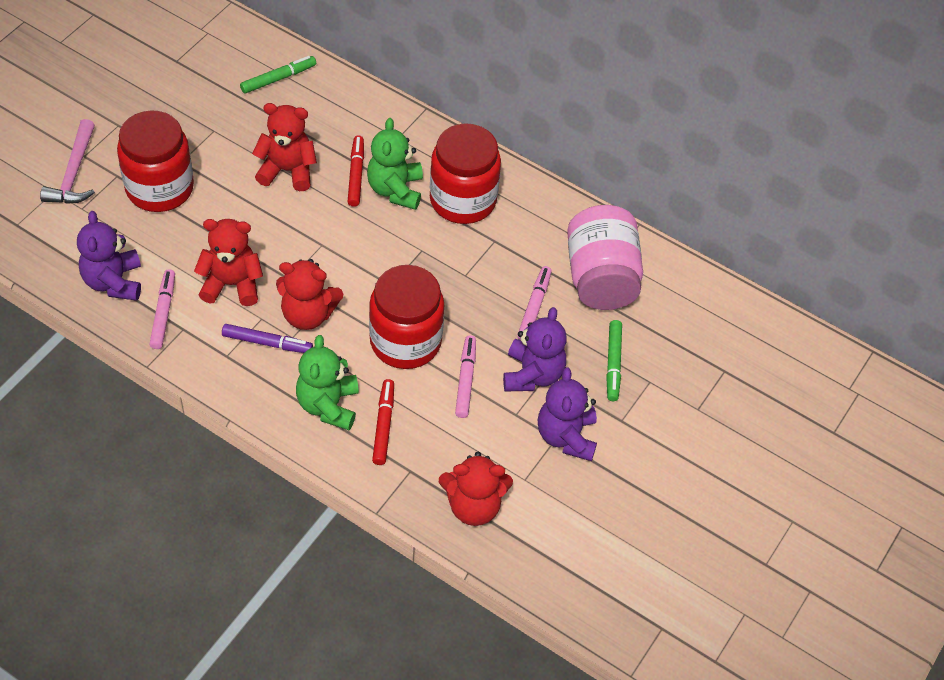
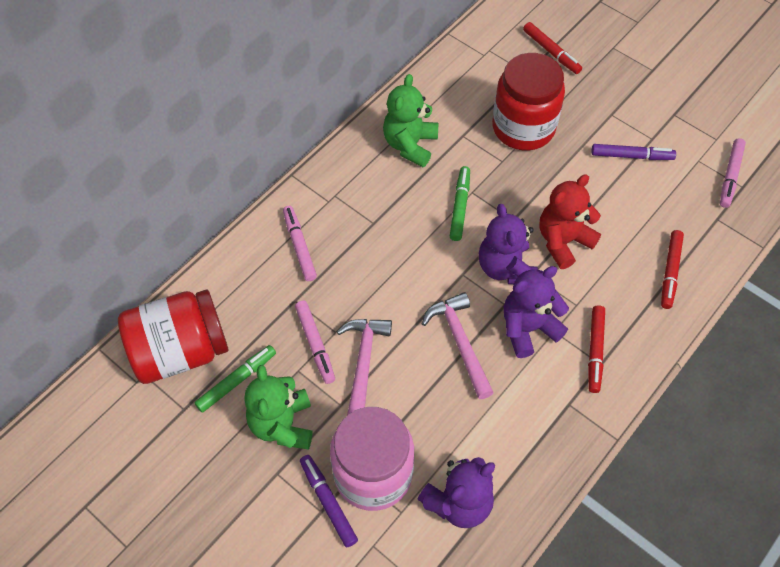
pink hammer: 1 -> 2
purple marker: 1 -> 2
red jar: 3 -> 2
red marker: 2 -> 3
red teddy bear: 4 -> 1

